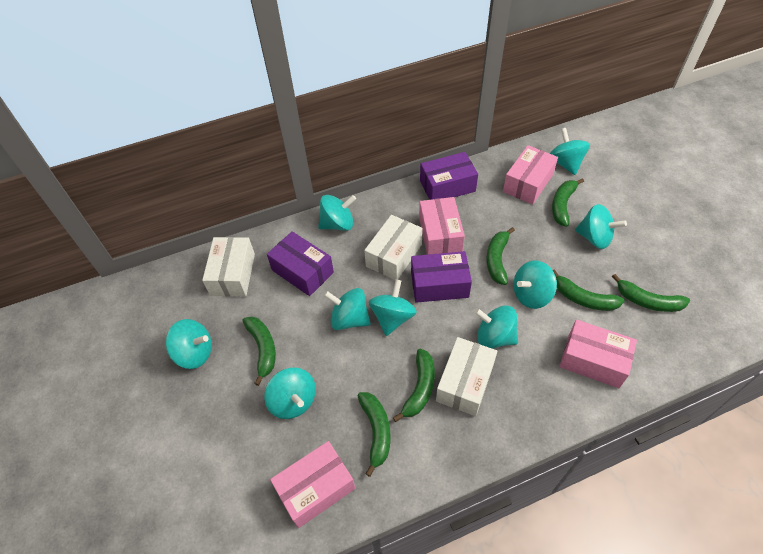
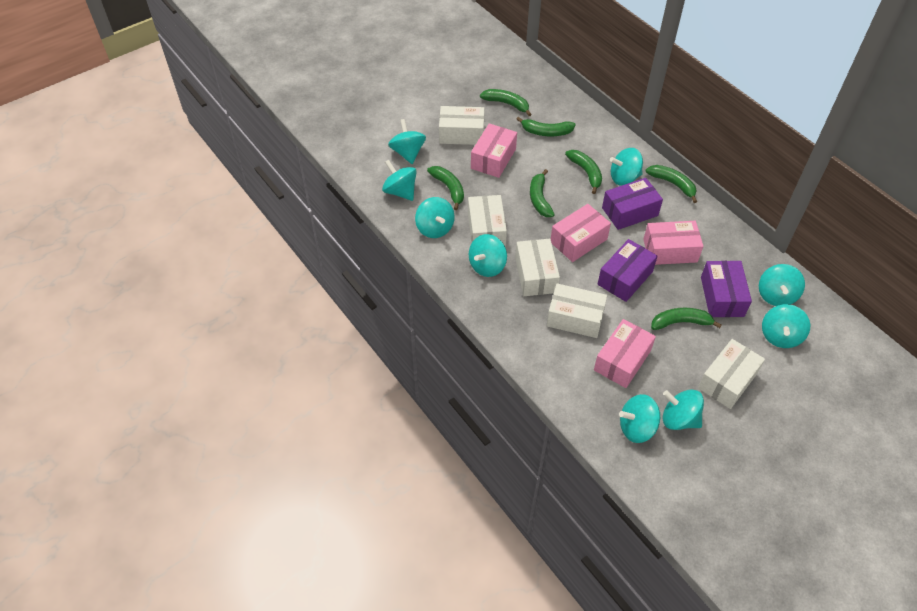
white box: 3 -> 5

